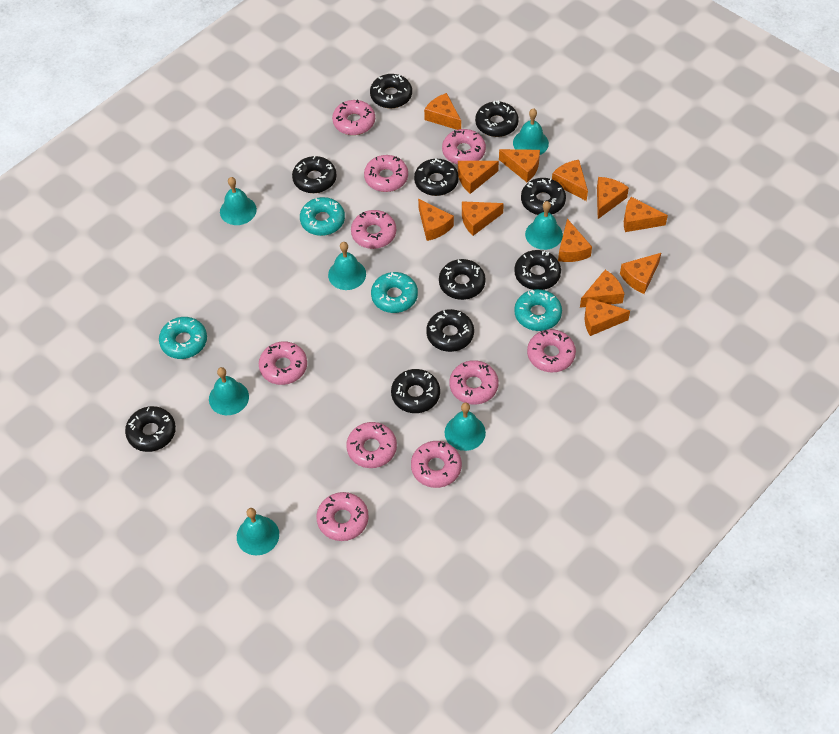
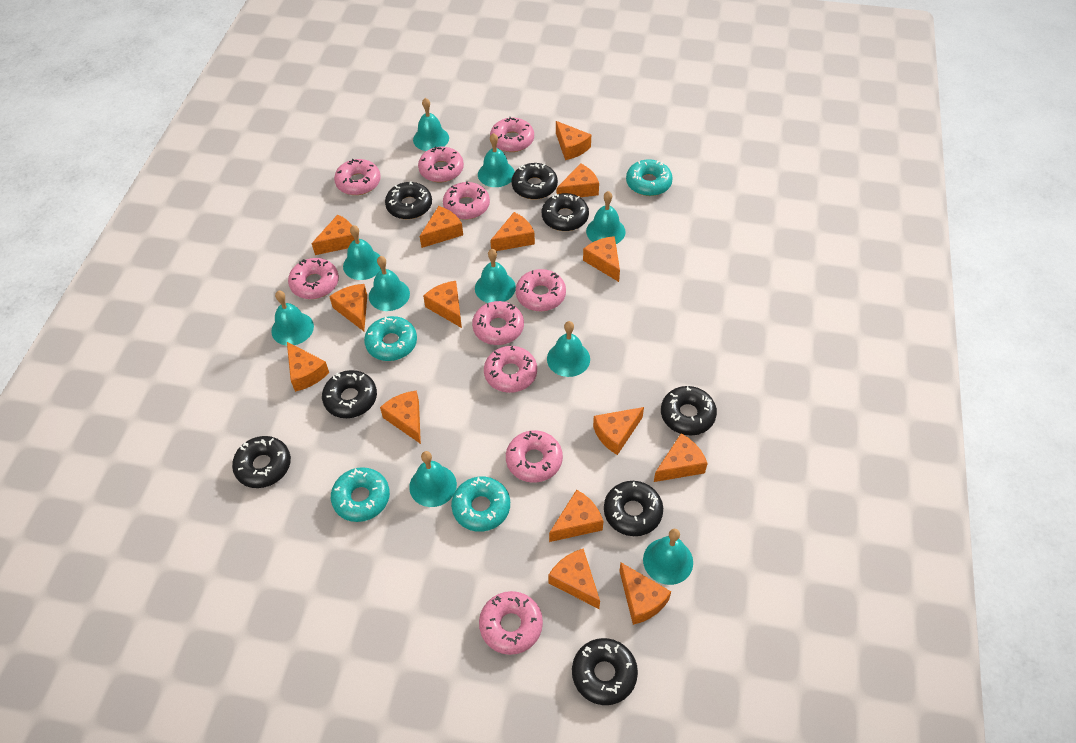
black donut: 10 -> 8
orange cheese: 12 -> 15
turquoise bell: 7 -> 10

